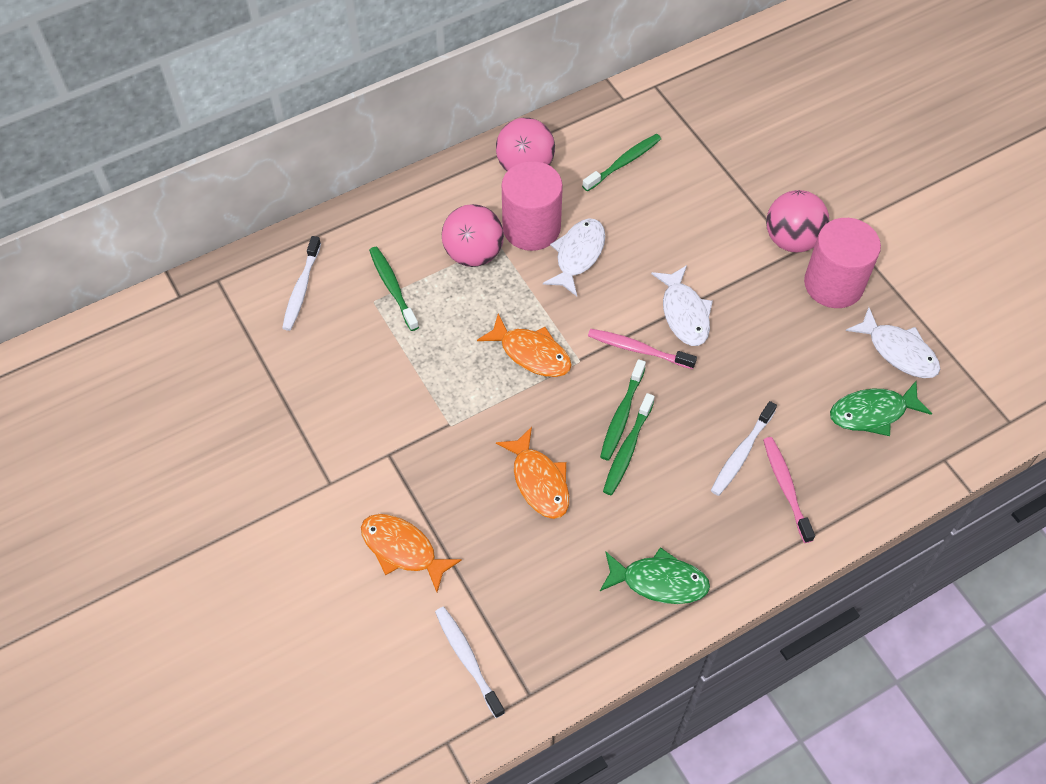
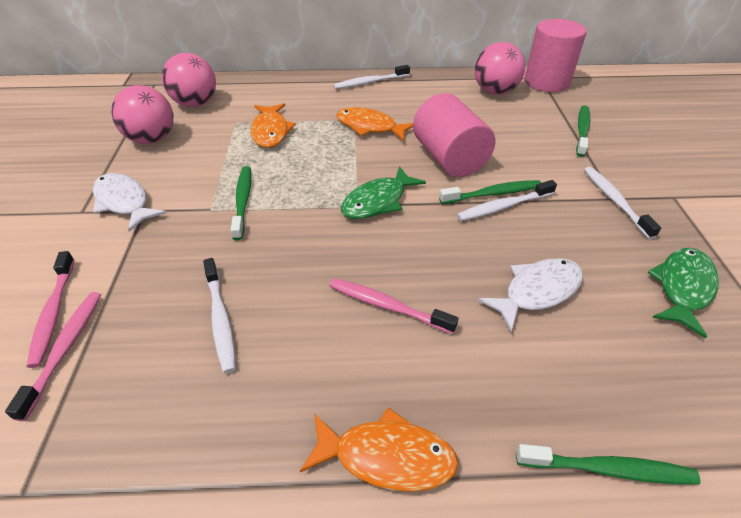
pink toothbrush: 2 -> 3
white fish: 3 -> 2
white toothbrush: 3 -> 4

